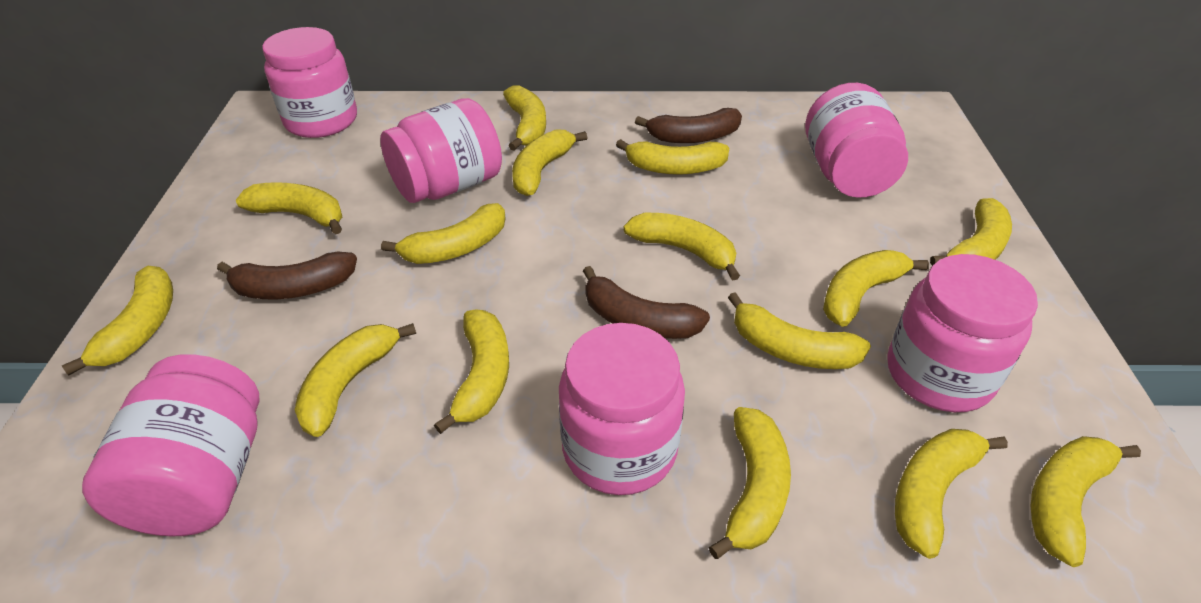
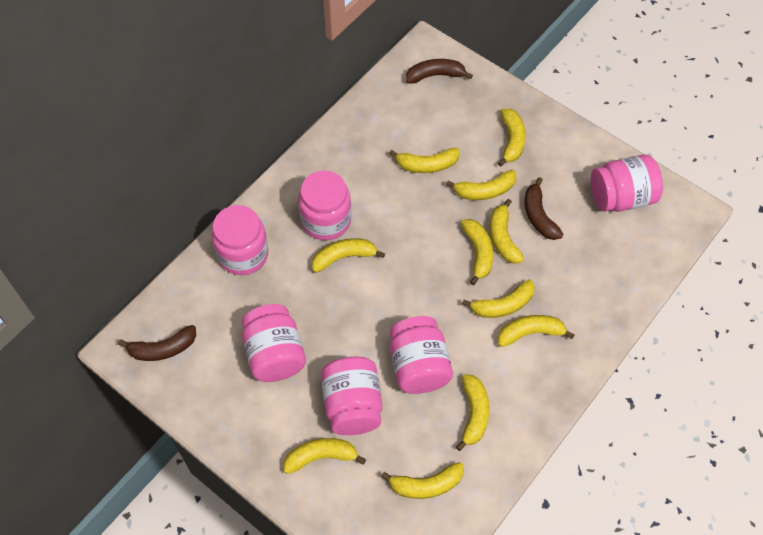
yellow banana: 15 -> 11

